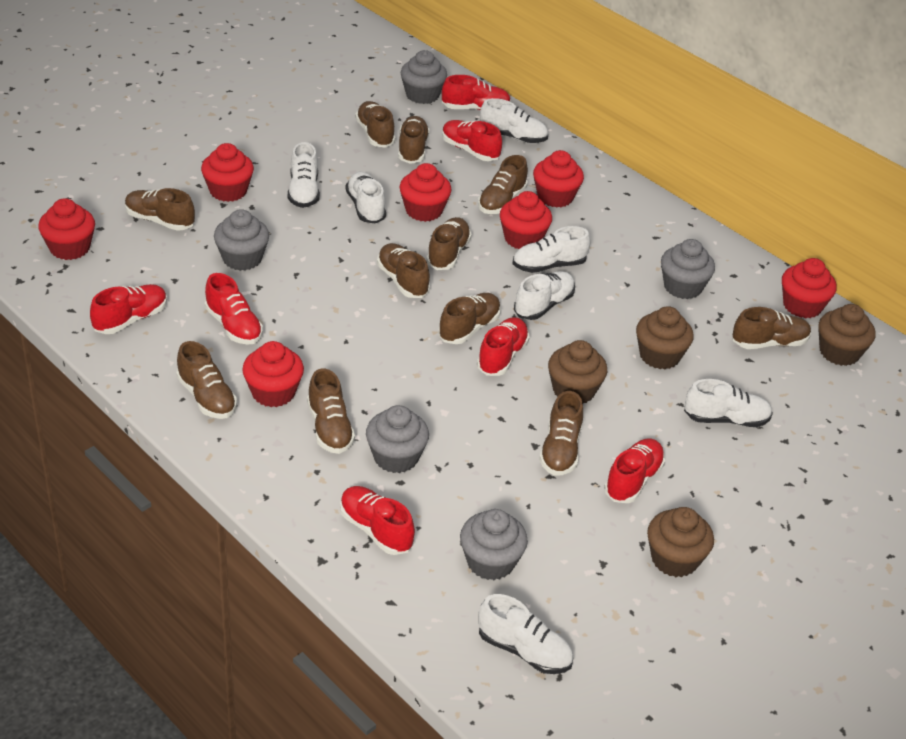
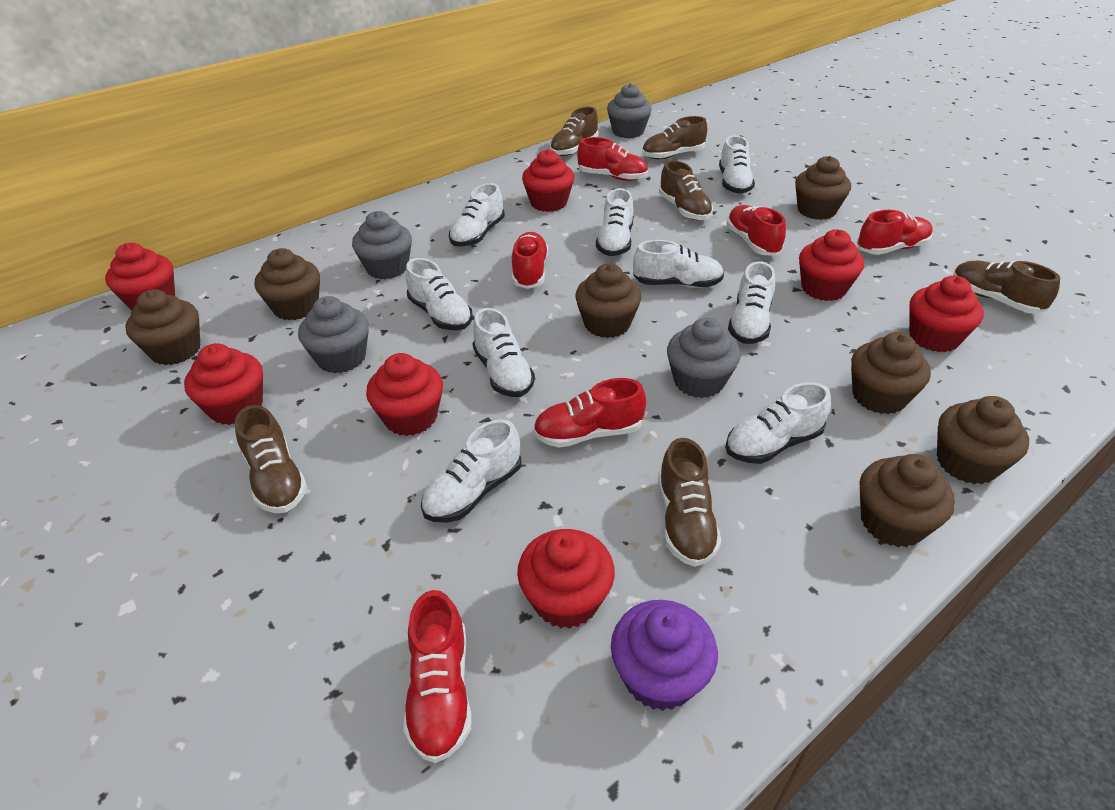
brown cupcake: 4 -> 7
brown shoe: 11 -> 6
grey cupcake: 5 -> 4
purple cupcake: 0 -> 1
red shoe: 7 -> 6
white shoe: 7 -> 9

